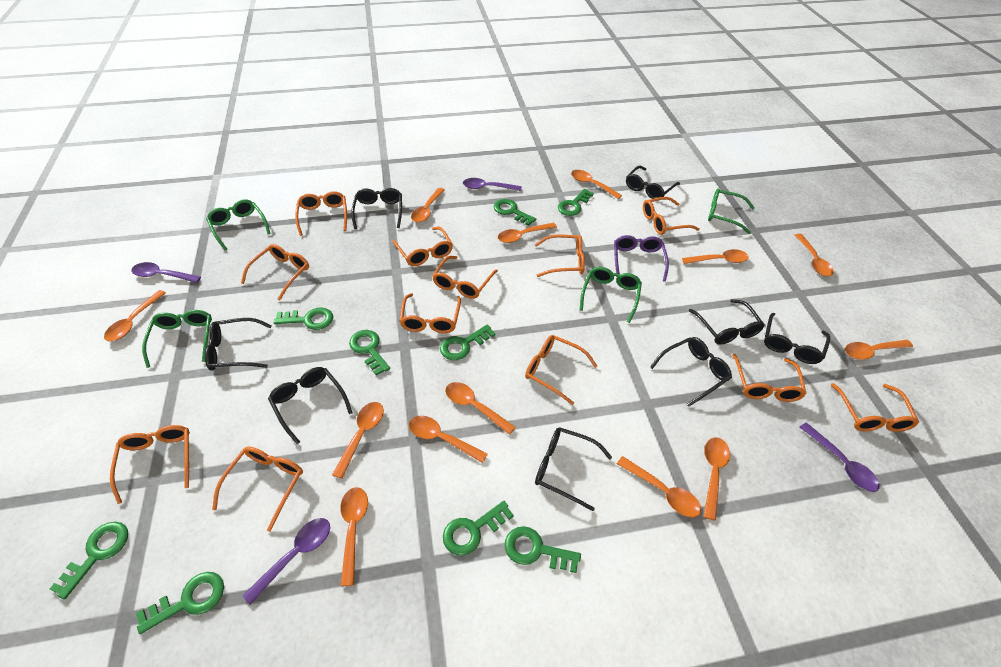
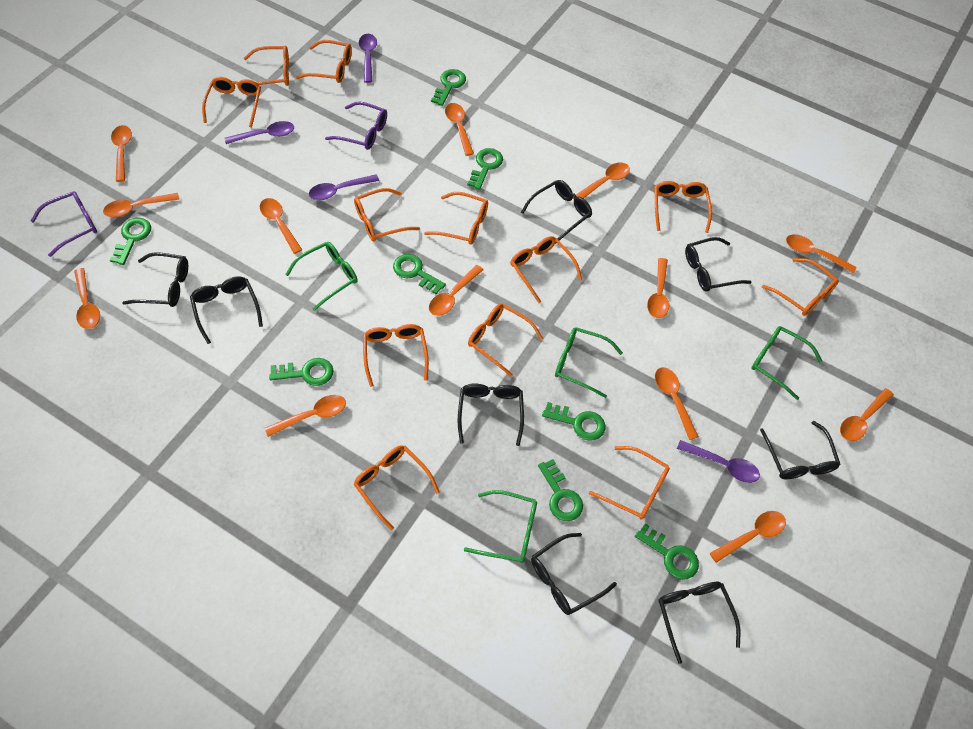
green key: 9 -> 8
purple glasses: 1 -> 2

